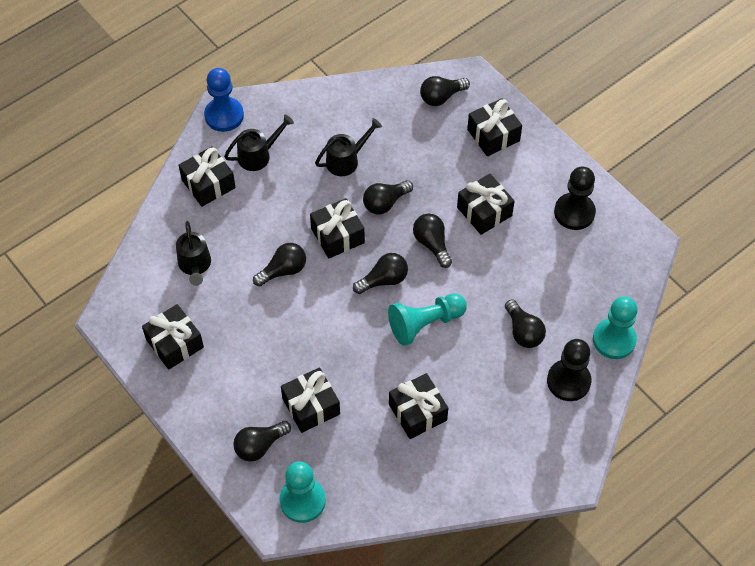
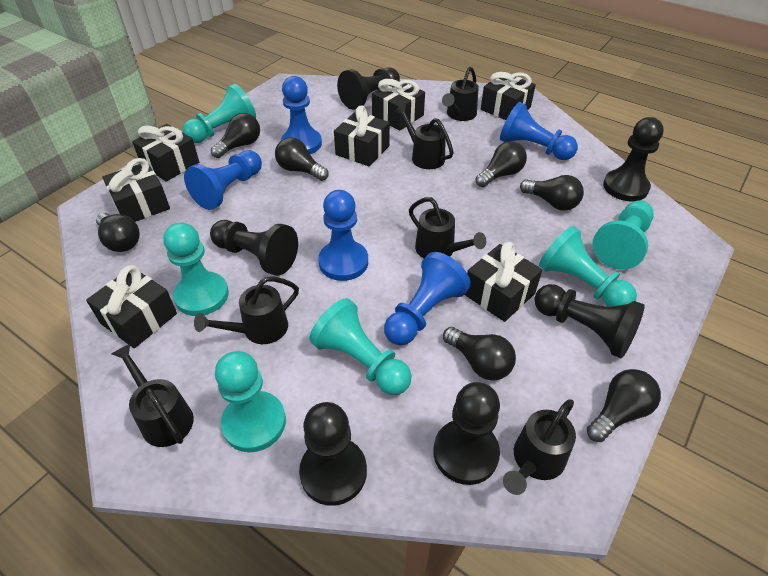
black pawn: 2 -> 6
black watering can: 3 -> 6
blue pawn: 1 -> 5
turquoise pawn: 3 -> 6

